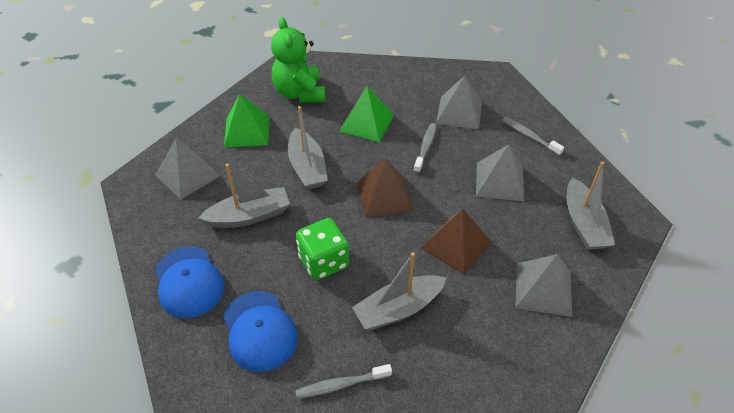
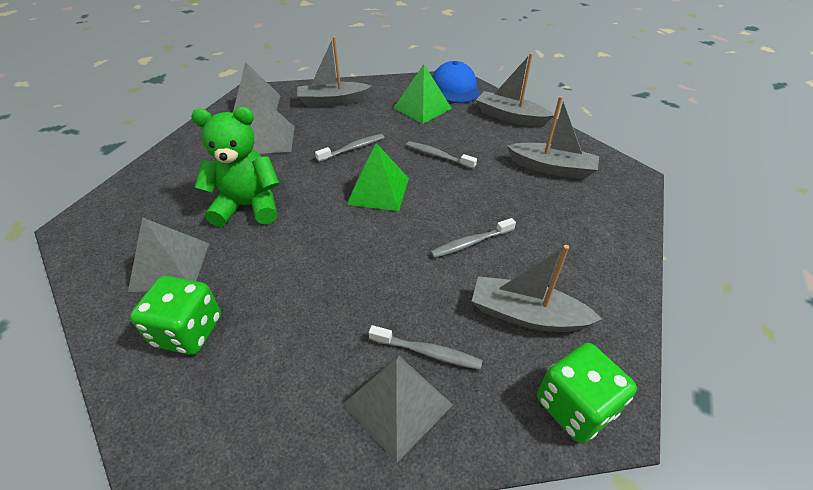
blue cap: 2 -> 1
brown pyramid: 2 -> 0
green dice: 1 -> 2
grey toothbrush: 3 -> 4

